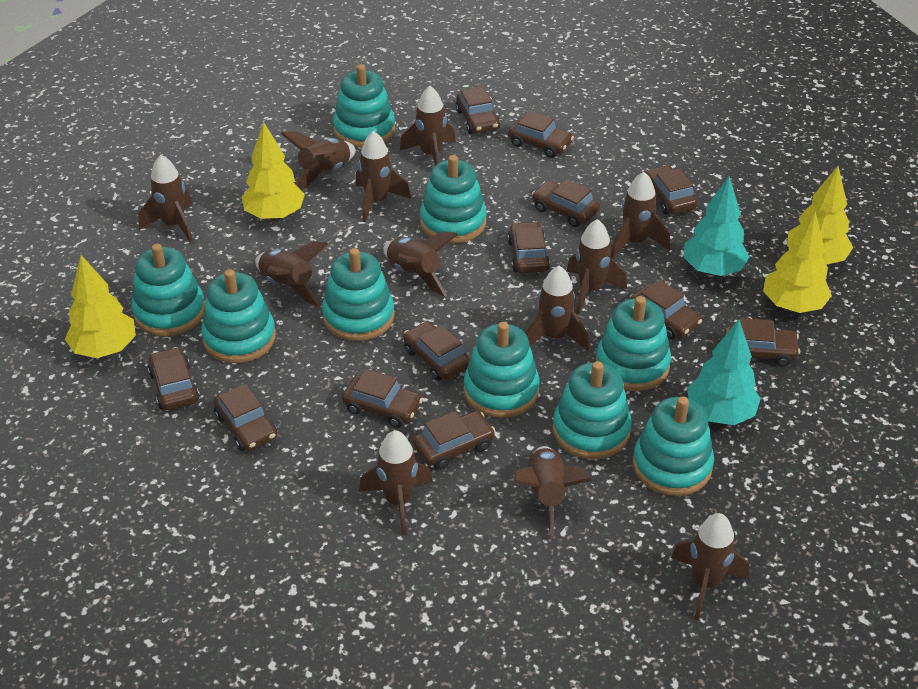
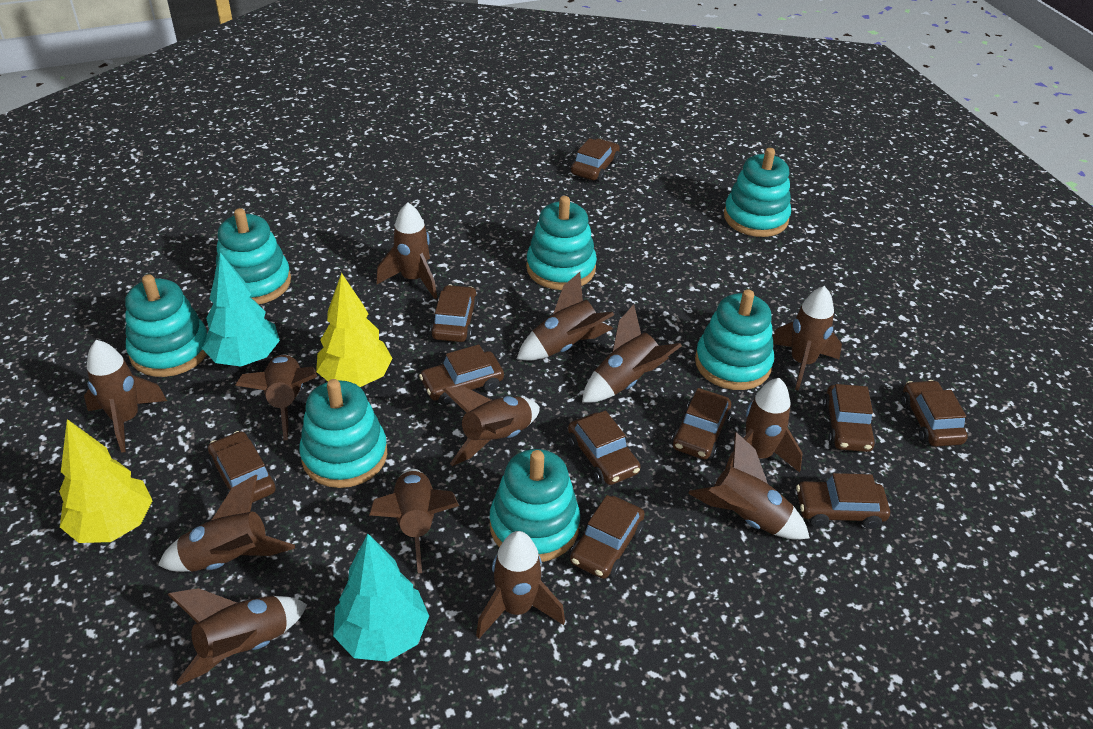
brown car: 12 -> 10
brown rocket: 12 -> 13
turquoise stacking toy: 9 -> 7
yellow tree: 4 -> 2

